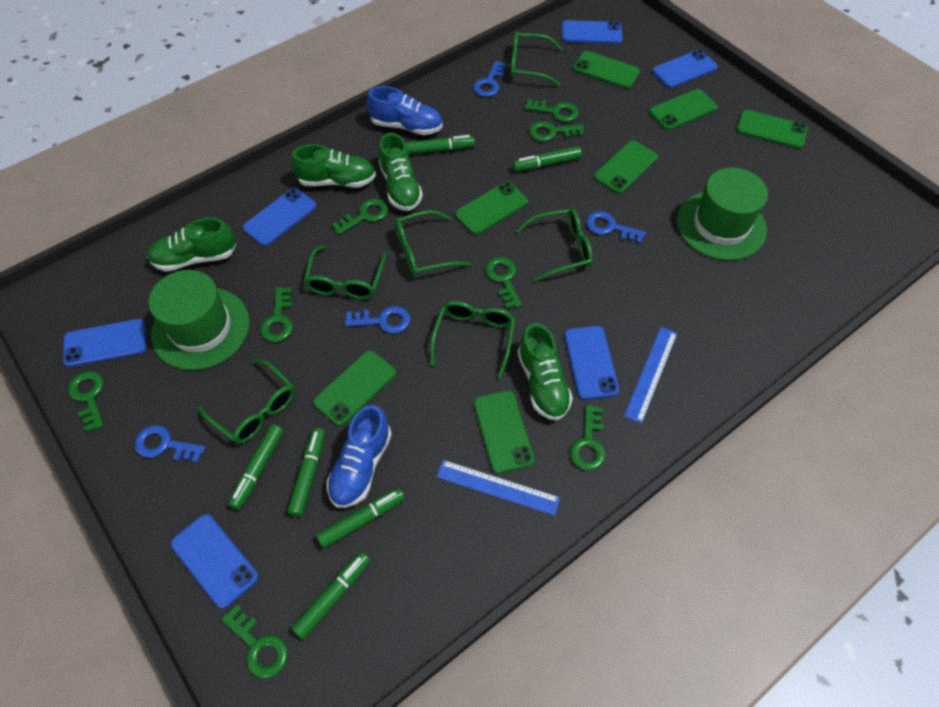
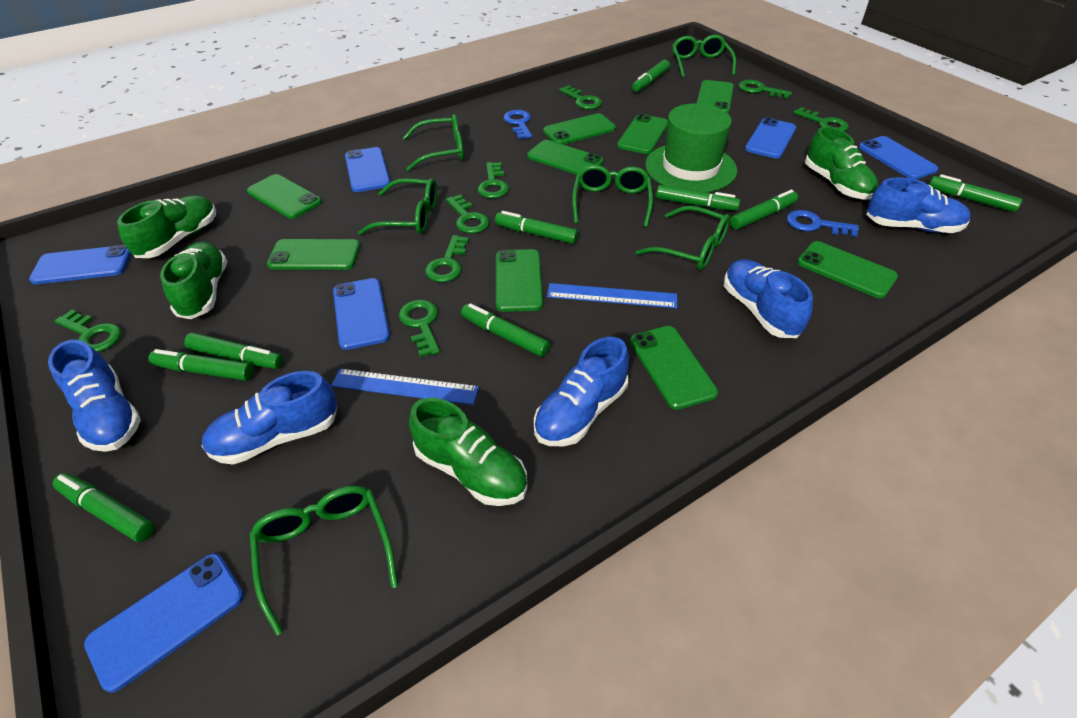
blue key: 4 -> 2
blue shoe: 2 -> 5
green hat: 2 -> 1
green marker: 6 -> 9
green phone: 7 -> 9

